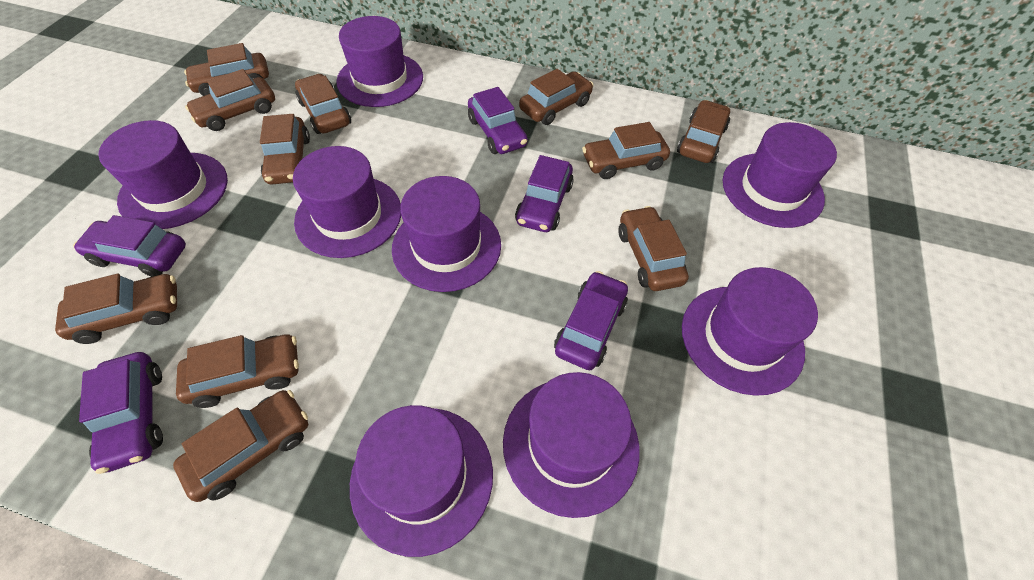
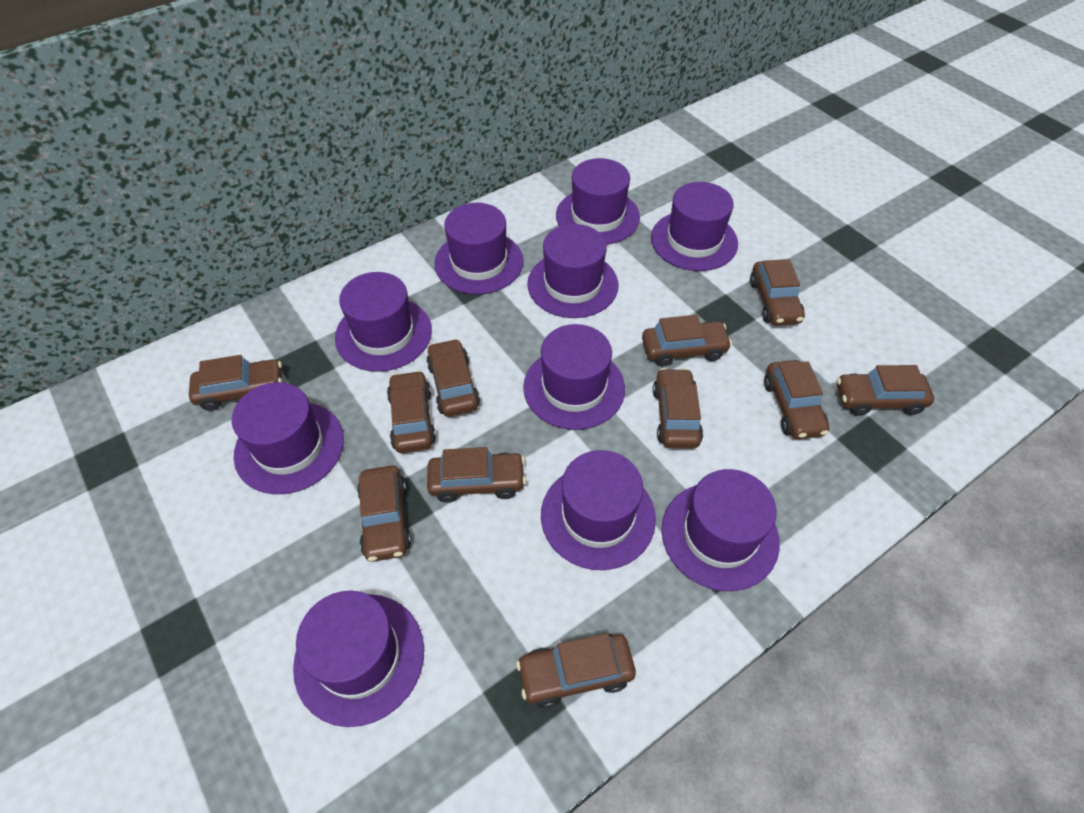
purple car: 5 -> 0
purple hat: 8 -> 10

